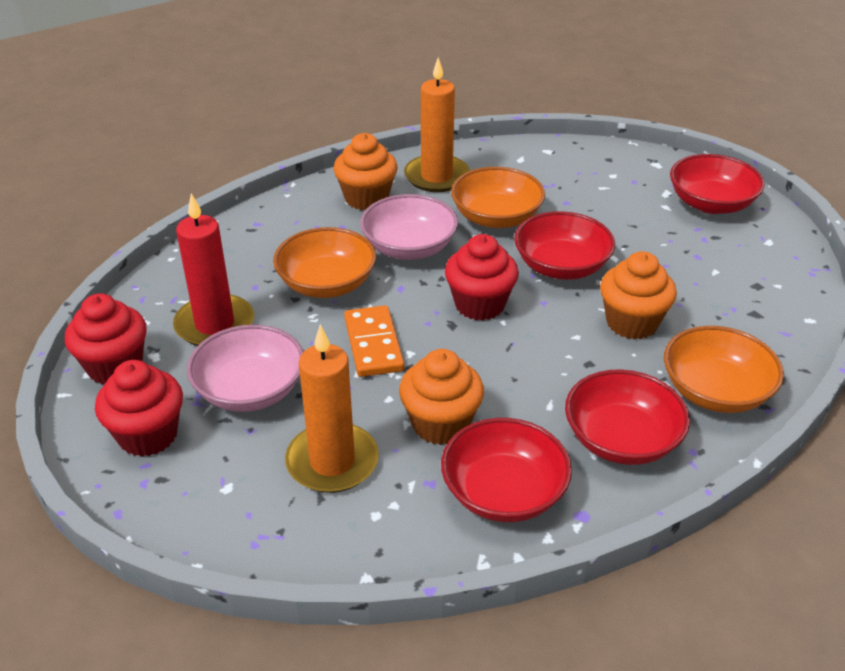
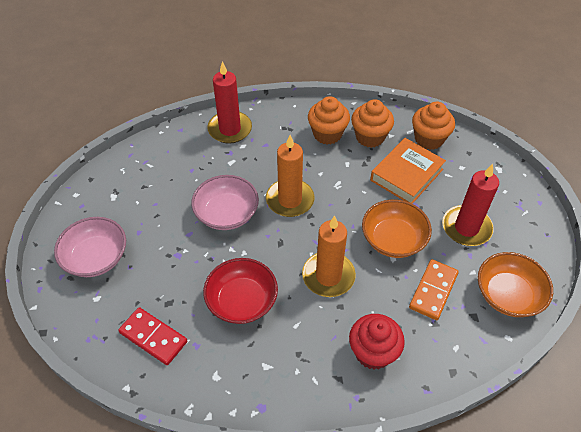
orange book: 0 -> 1
orange bowl: 3 -> 2
red bowl: 4 -> 1
red candle: 1 -> 2
red cupcake: 3 -> 1
red domino: 0 -> 1

